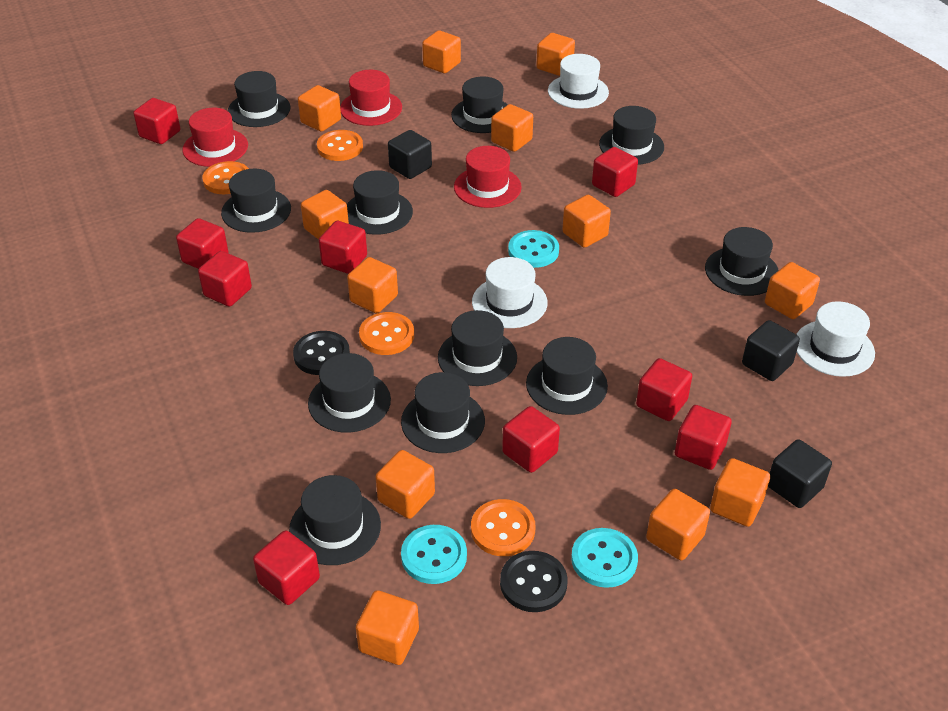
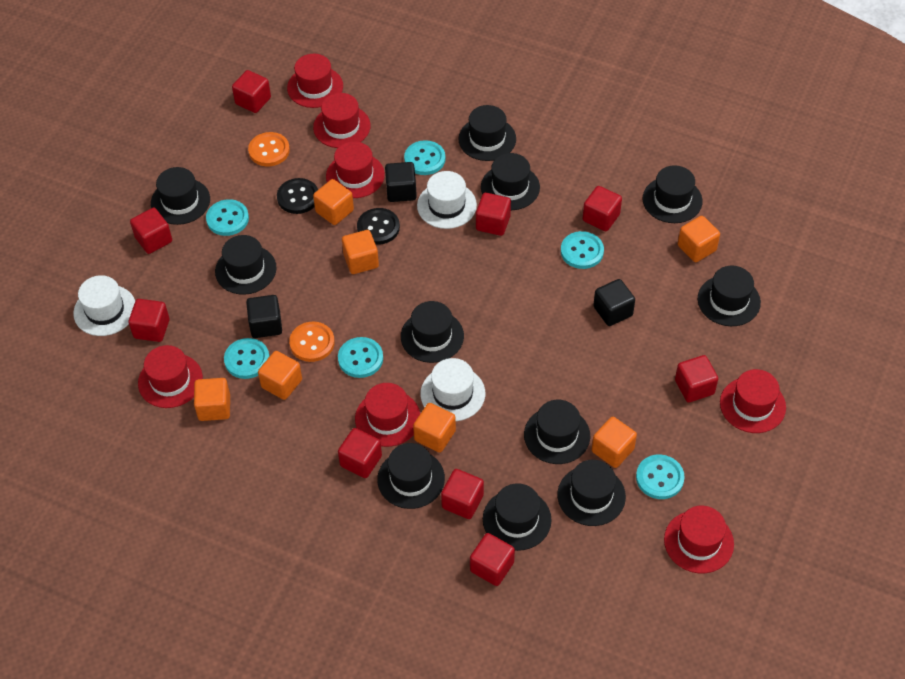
orange button: 4 -> 2
orange cube: 12 -> 7
red hat: 3 -> 7
turquoise button: 3 -> 6

